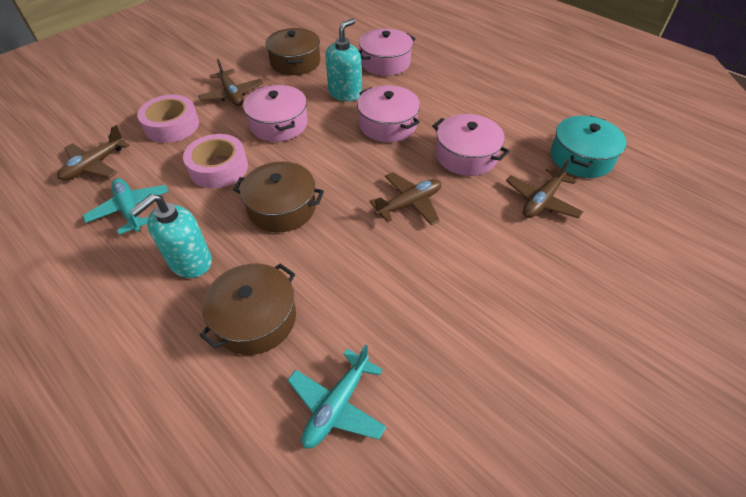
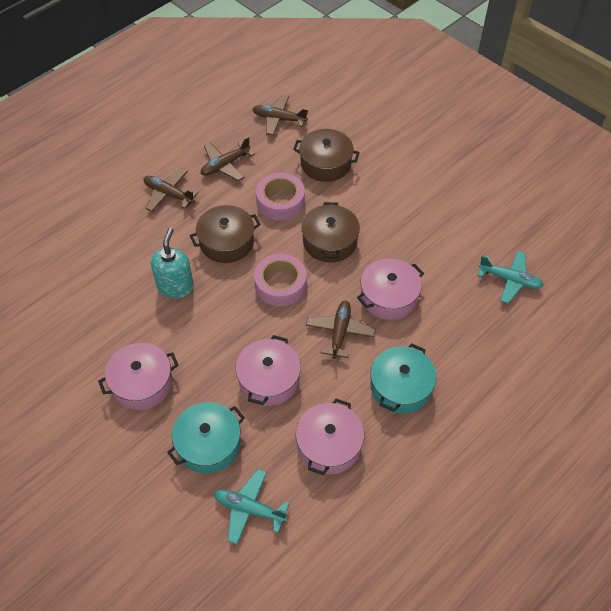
turquoise pot: 1 -> 2
turquoise soap dispenser: 2 -> 1

